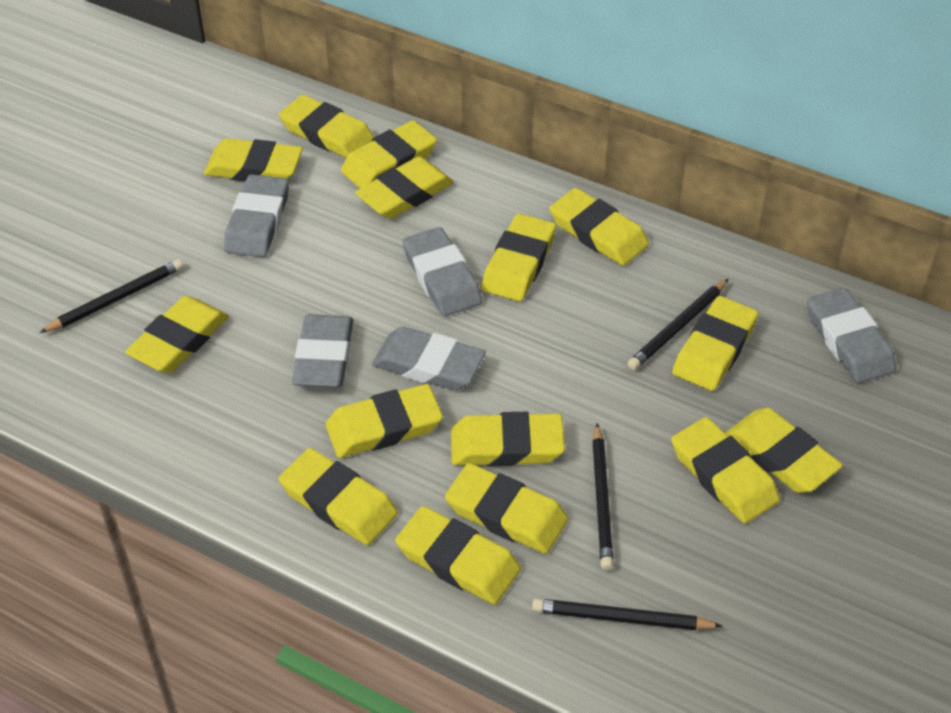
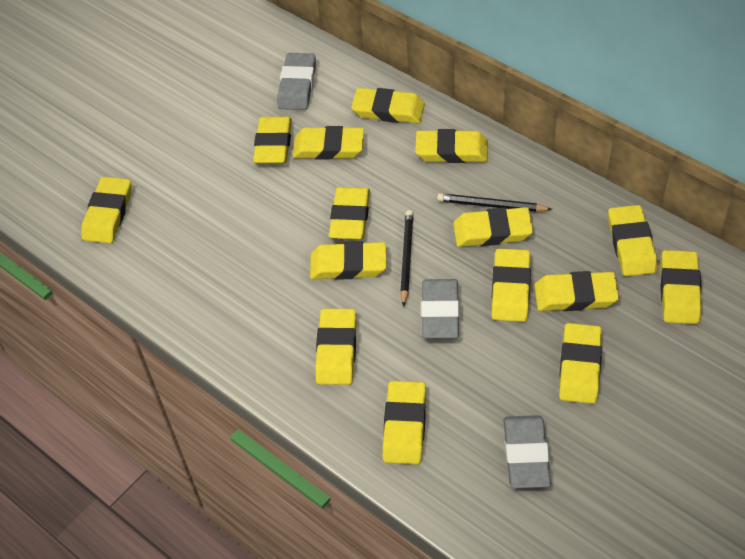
black pencil: 4 -> 2
grey eraser: 5 -> 3

